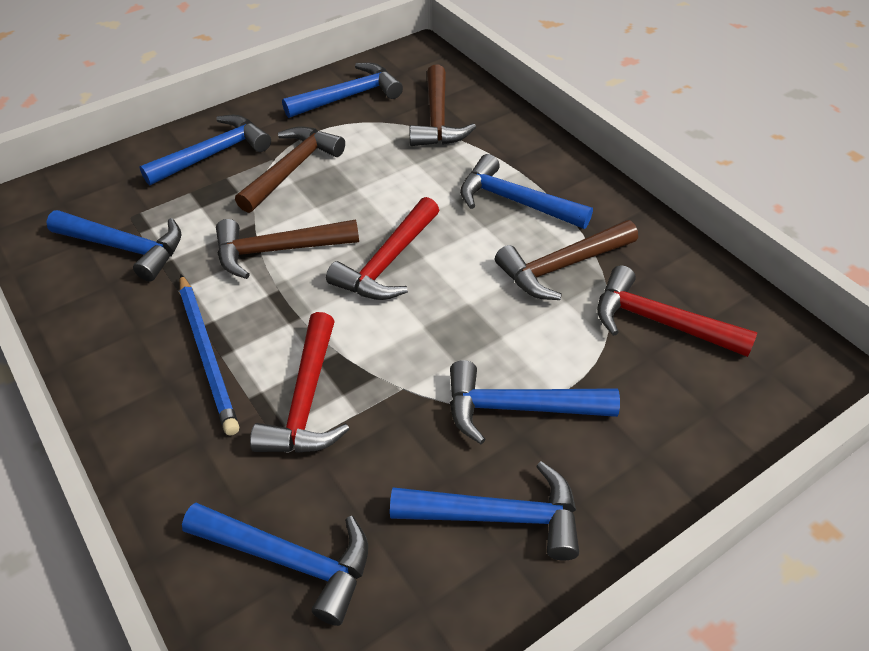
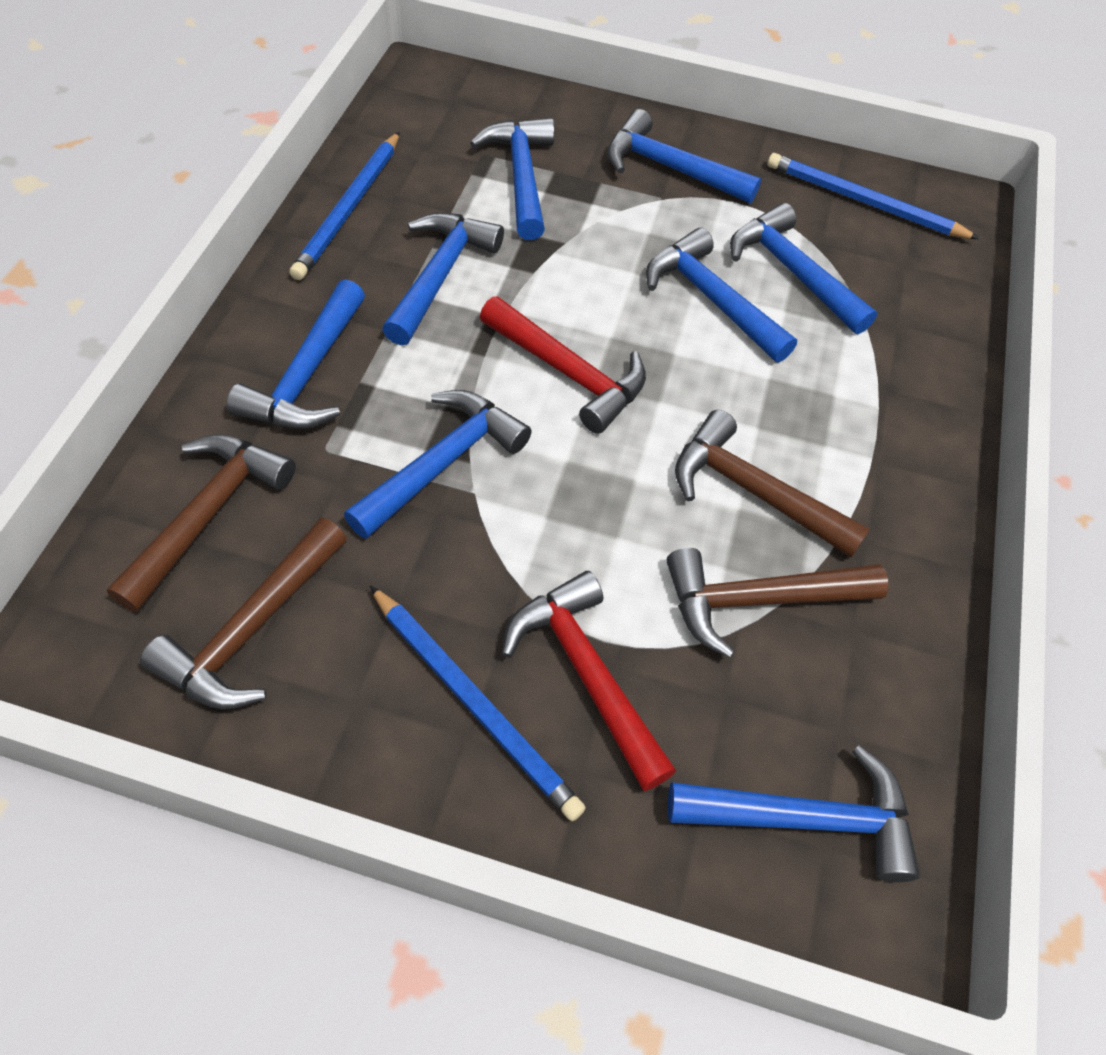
blue hammer: 7 -> 8
blue pencil: 1 -> 3
red hammer: 3 -> 2

